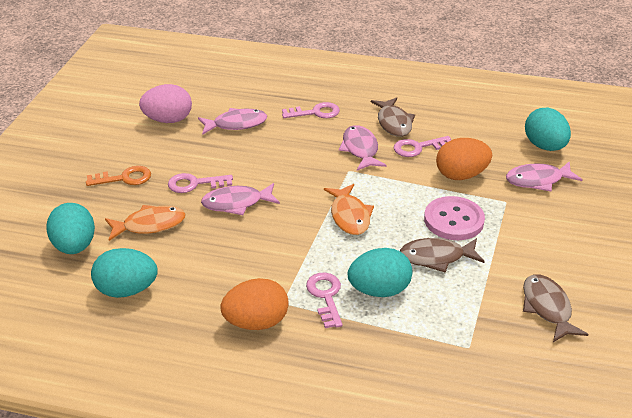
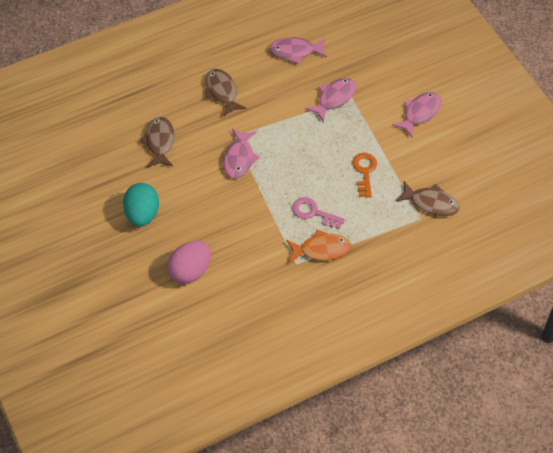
orange egg: 2 -> 0
orange fish: 2 -> 1
pink button: 1 -> 0
pink key: 4 -> 1
turquoise egg: 4 -> 1

